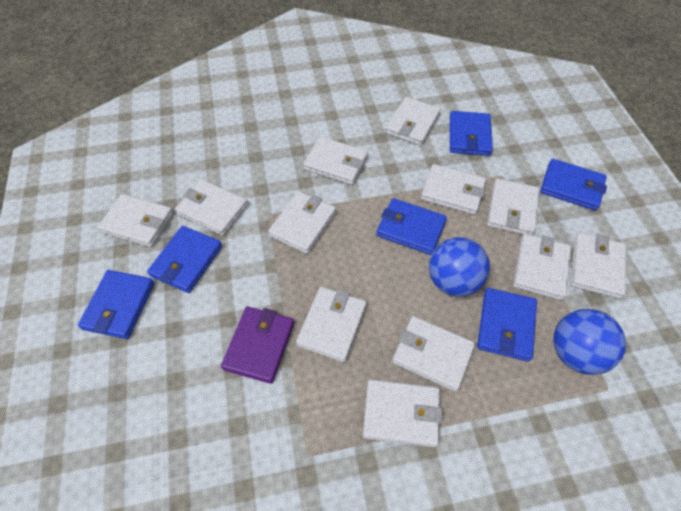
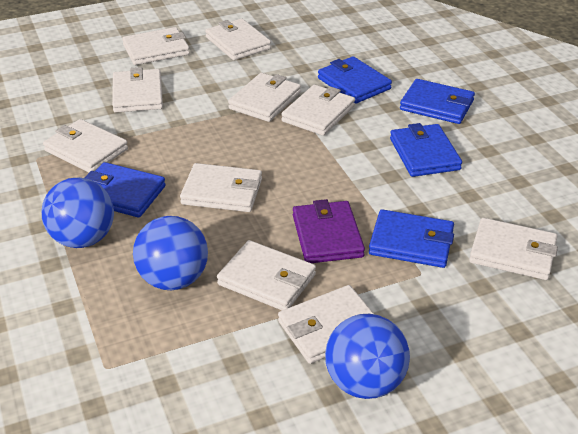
blue ball: 2 -> 3
blue wallet: 6 -> 5
white wallet: 12 -> 10

